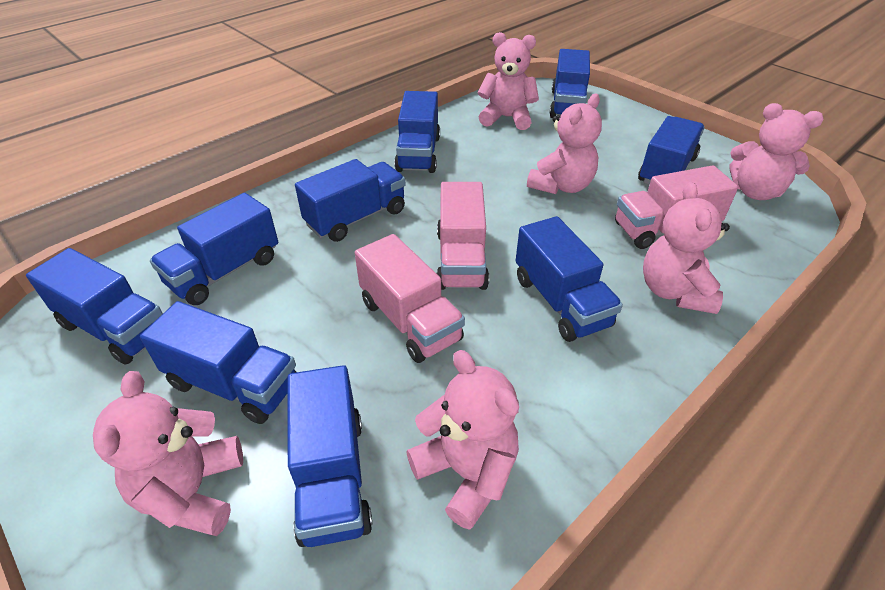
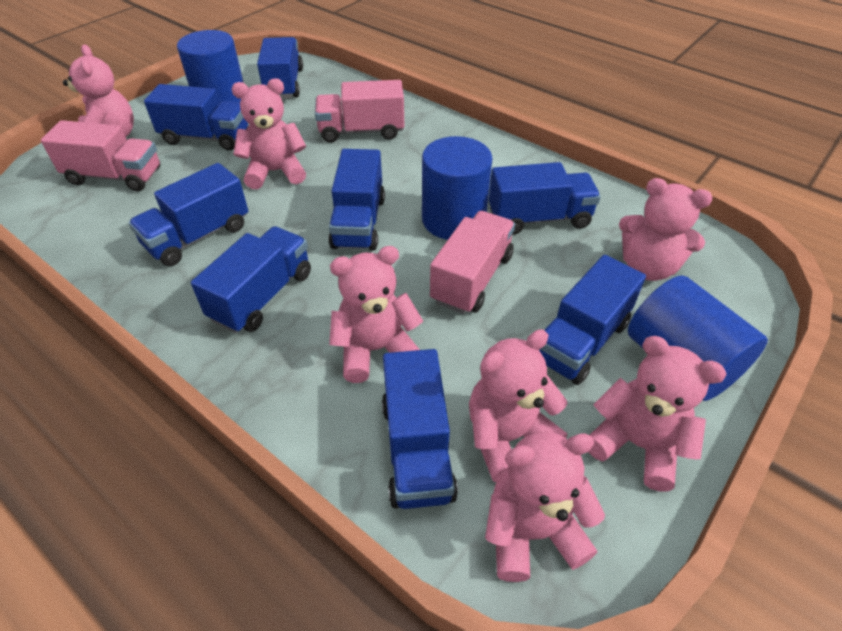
blue cylinder: 0 -> 3
blue truck: 9 -> 8
pink teddy bear: 6 -> 7

